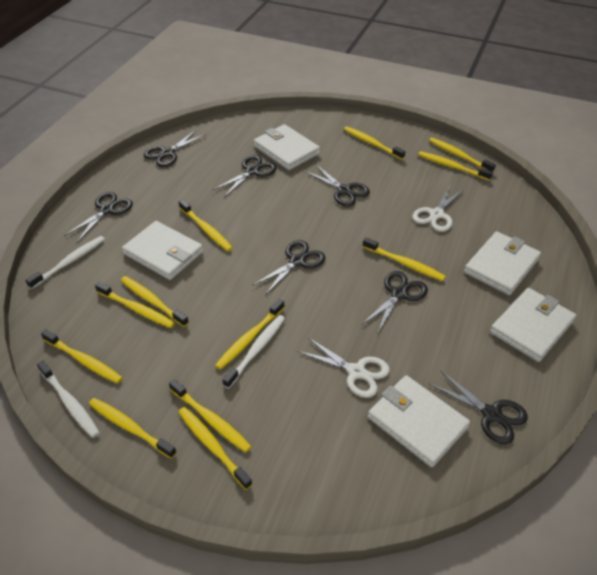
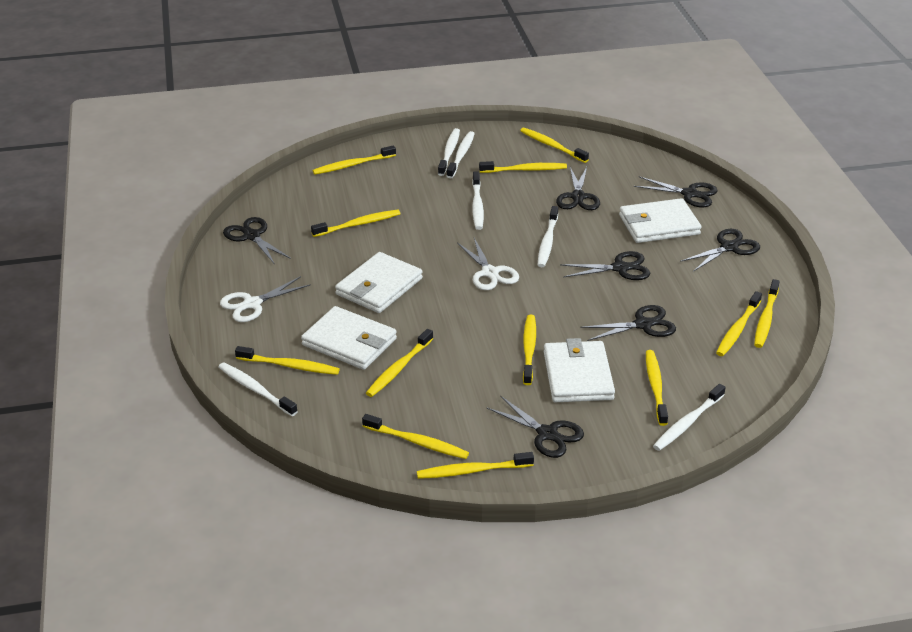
white toothbrush: 3 -> 6
white wallet: 5 -> 4

